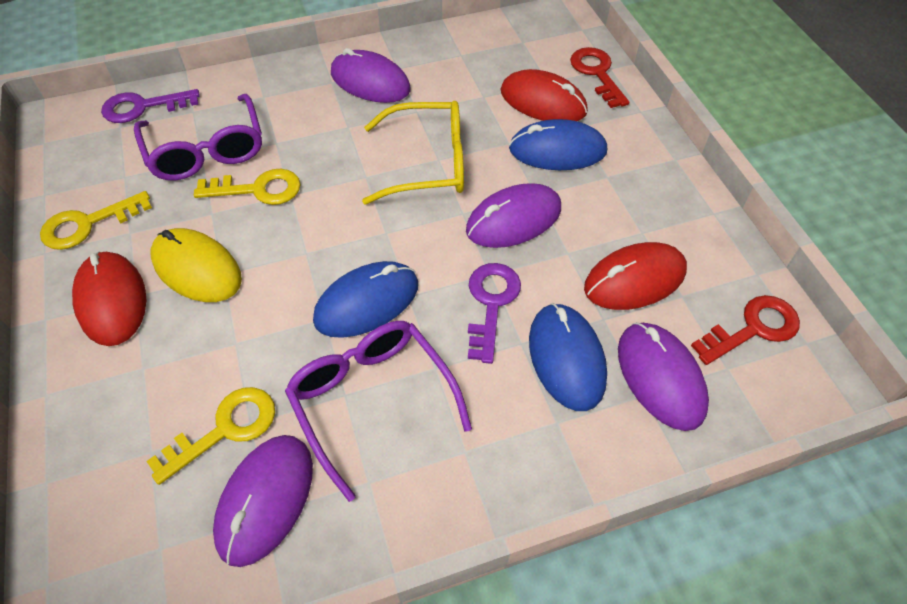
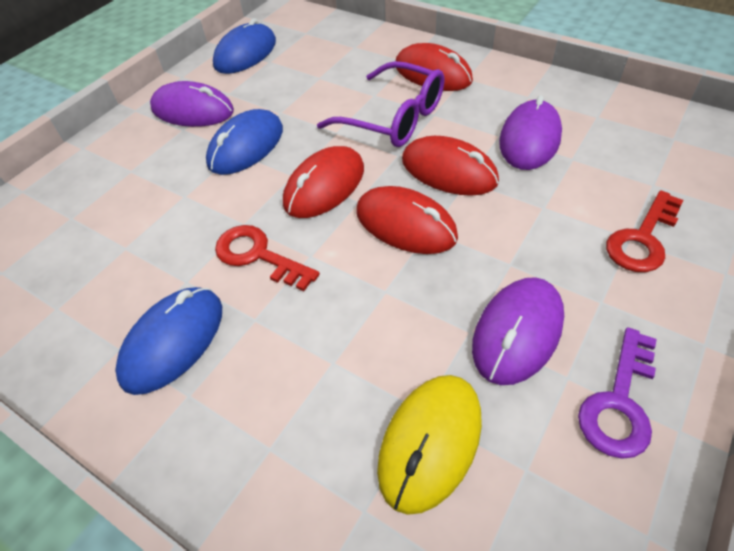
purple glasses: 2 -> 1
purple key: 2 -> 1
purple mouse: 4 -> 3
red mouse: 3 -> 4
yellow glasses: 1 -> 0
yellow key: 3 -> 0

